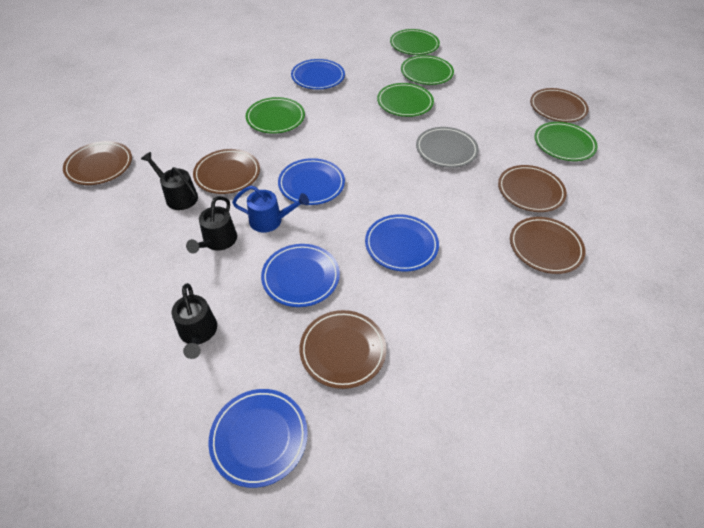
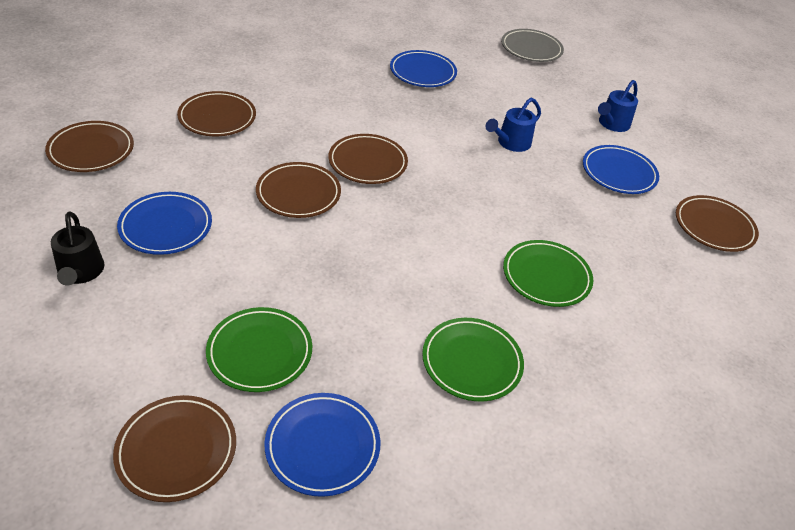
black watering can: 3 -> 1
blue plate: 5 -> 4
blue watering can: 1 -> 2
green plate: 5 -> 3

